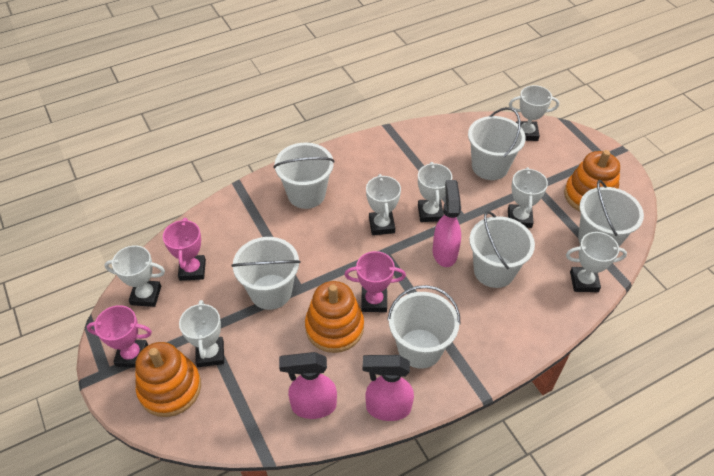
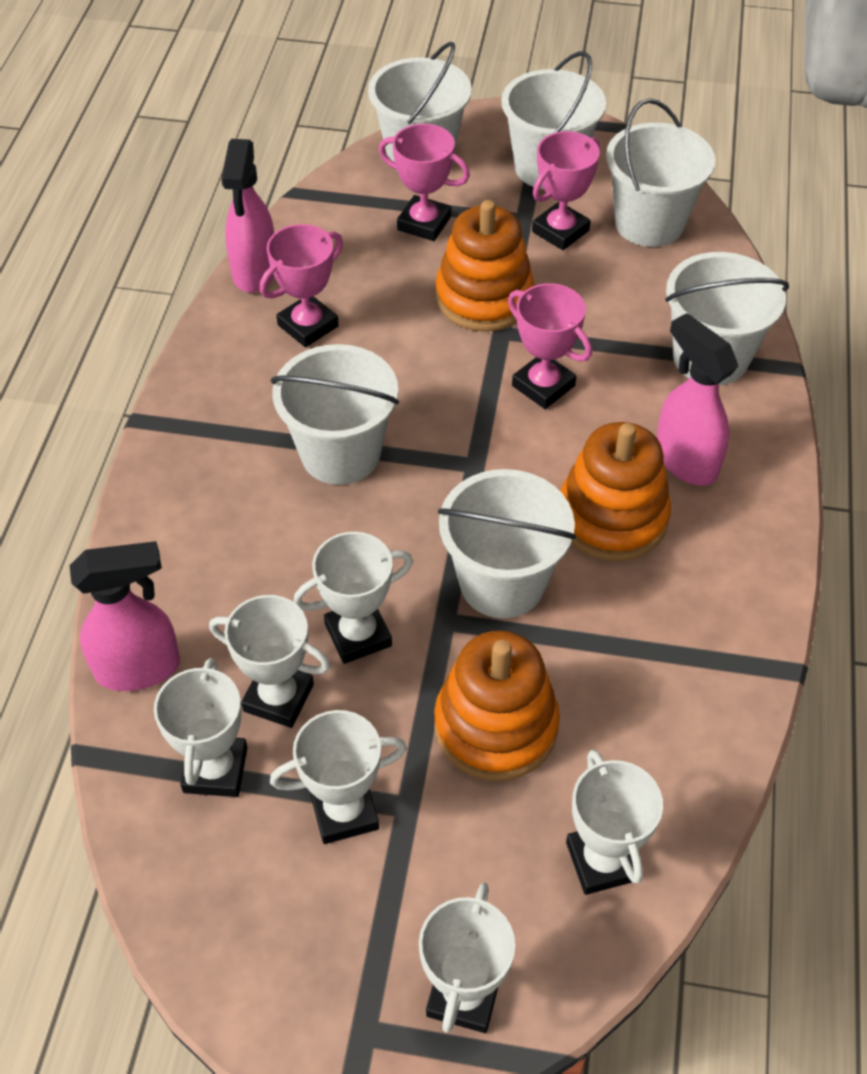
pink trophy: 3 -> 4
white trophy: 7 -> 6

